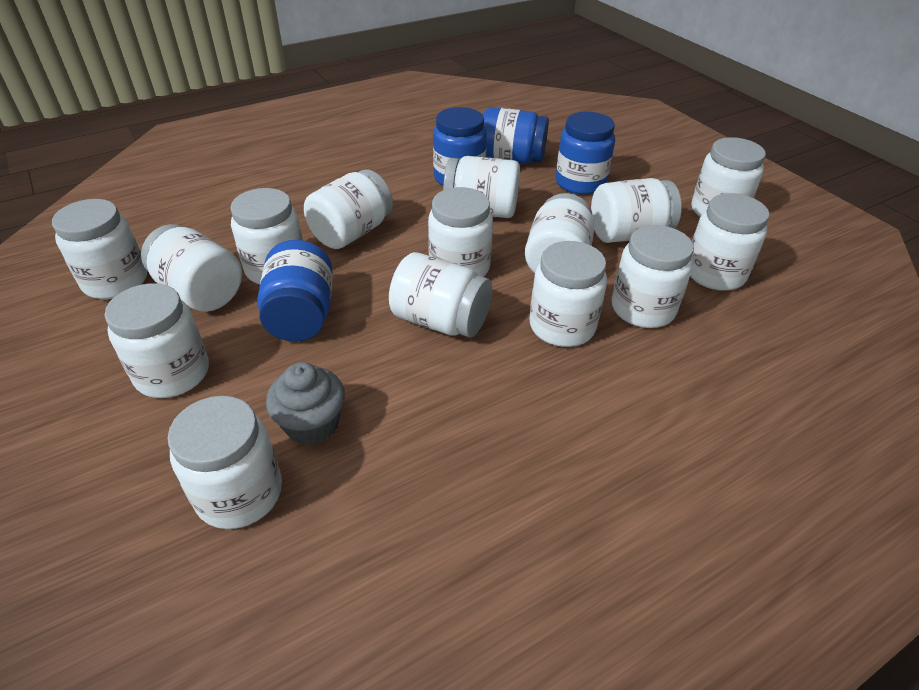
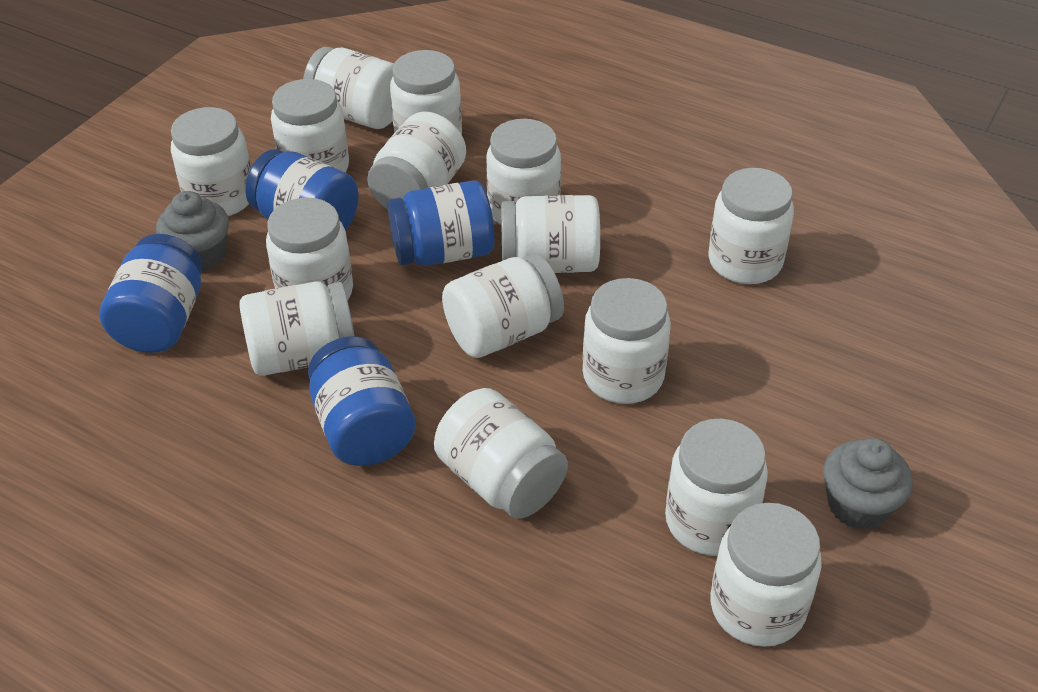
grey cupcake: 1 -> 2

